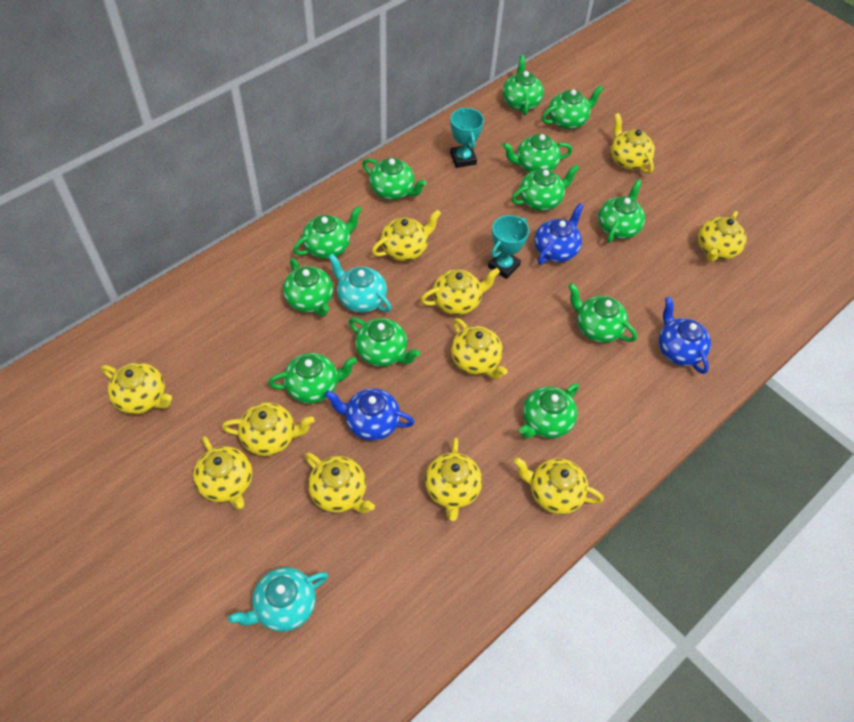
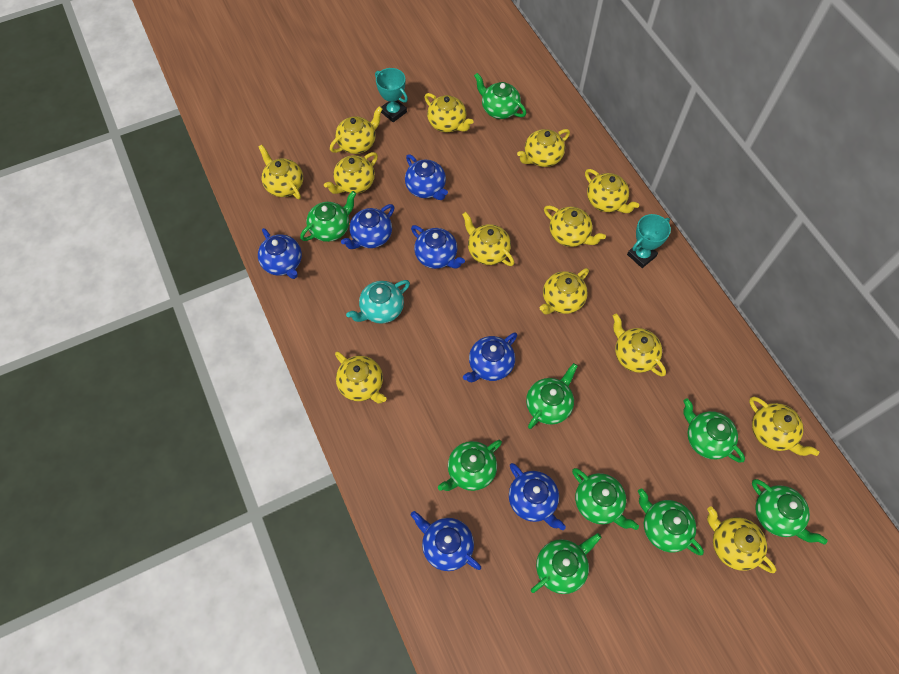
blue teapot: 3 -> 7
green teapot: 12 -> 9
turquoise teapot: 2 -> 1
yellow teapot: 11 -> 13

